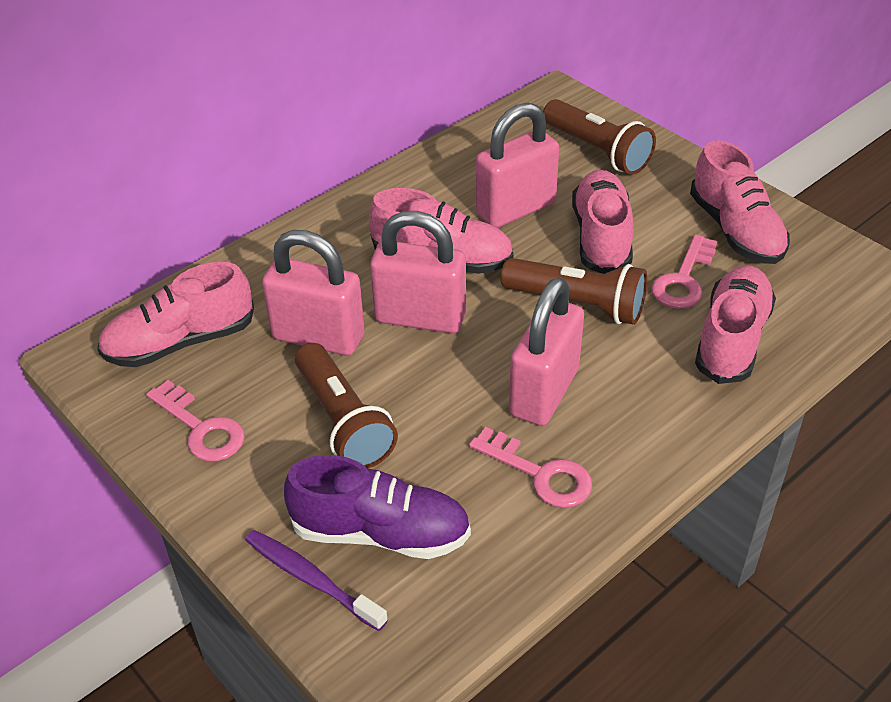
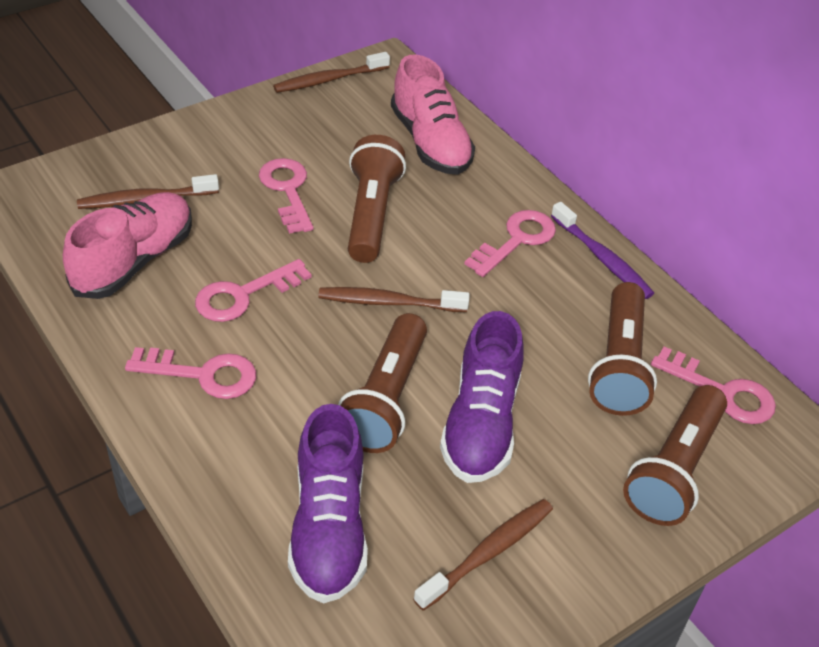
brown flashlight: 3 -> 4
brown toothbrush: 0 -> 4
pink key: 3 -> 5
pink padlock: 4 -> 0
pink shoe: 5 -> 2
purple shoe: 1 -> 2

